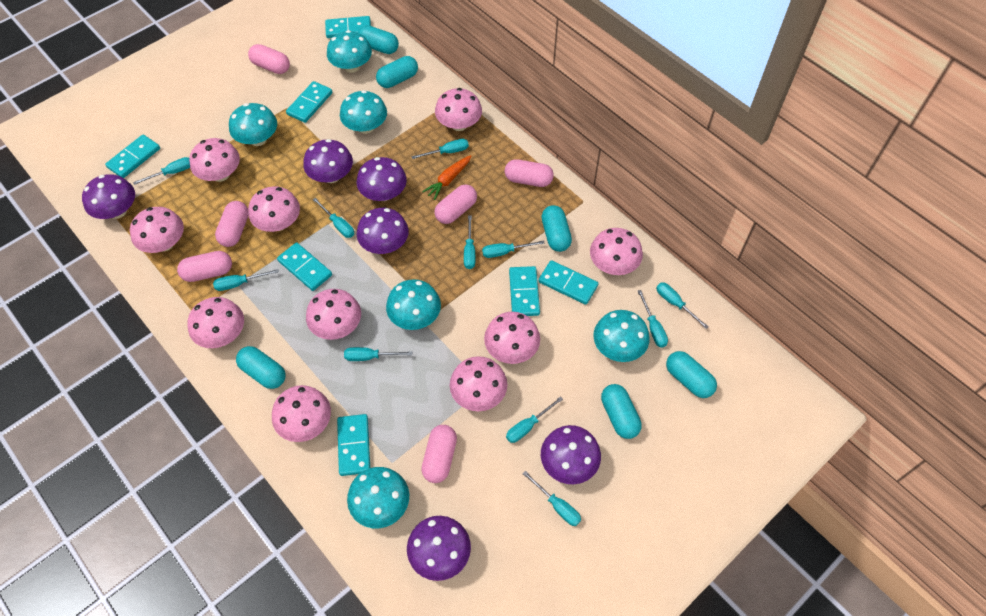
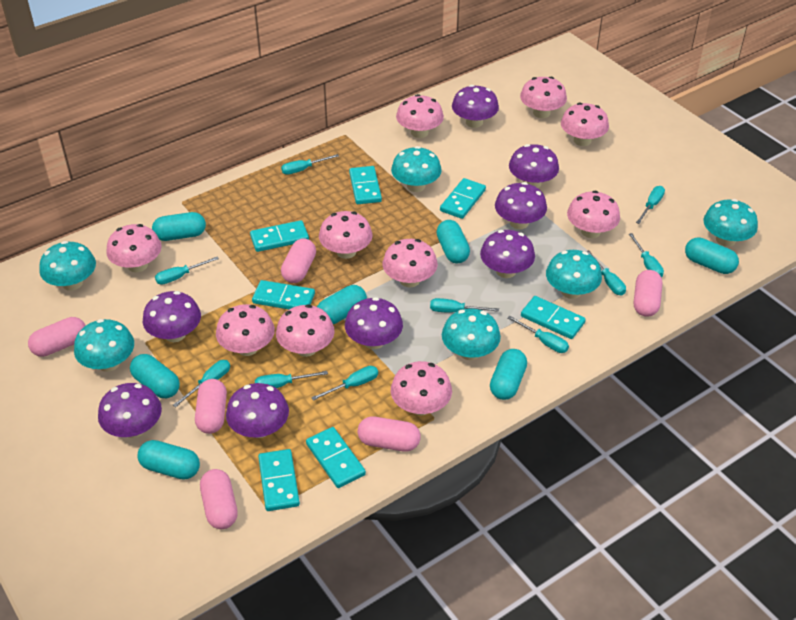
orange carrot: 1 -> 0
purple mushroom: 6 -> 8
turquoise capsule: 6 -> 7
turquoise screwdriver: 11 -> 10

